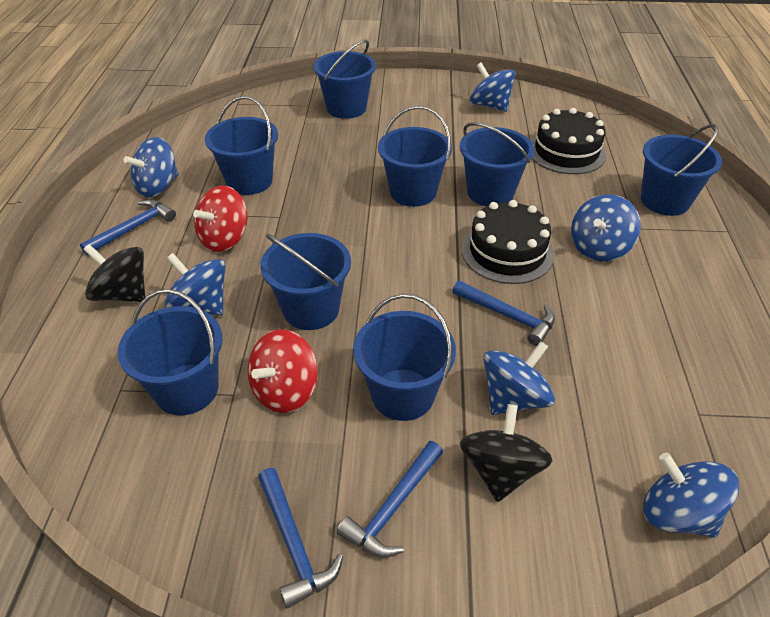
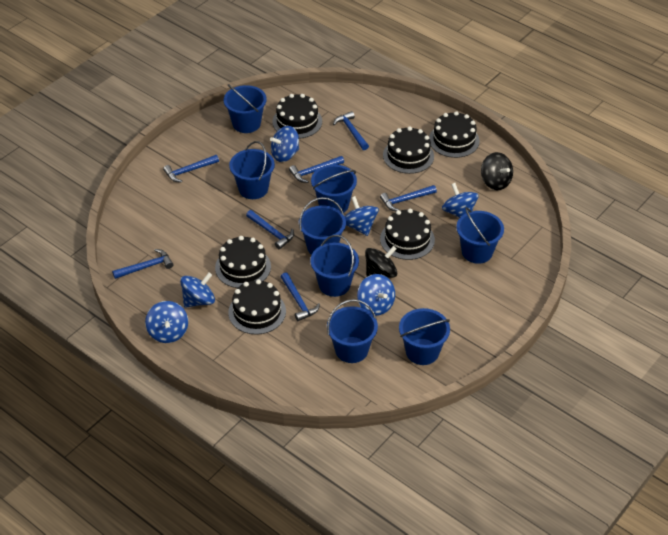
black cake: 2 -> 6
blue hammer: 4 -> 7
red spinning top: 2 -> 0

